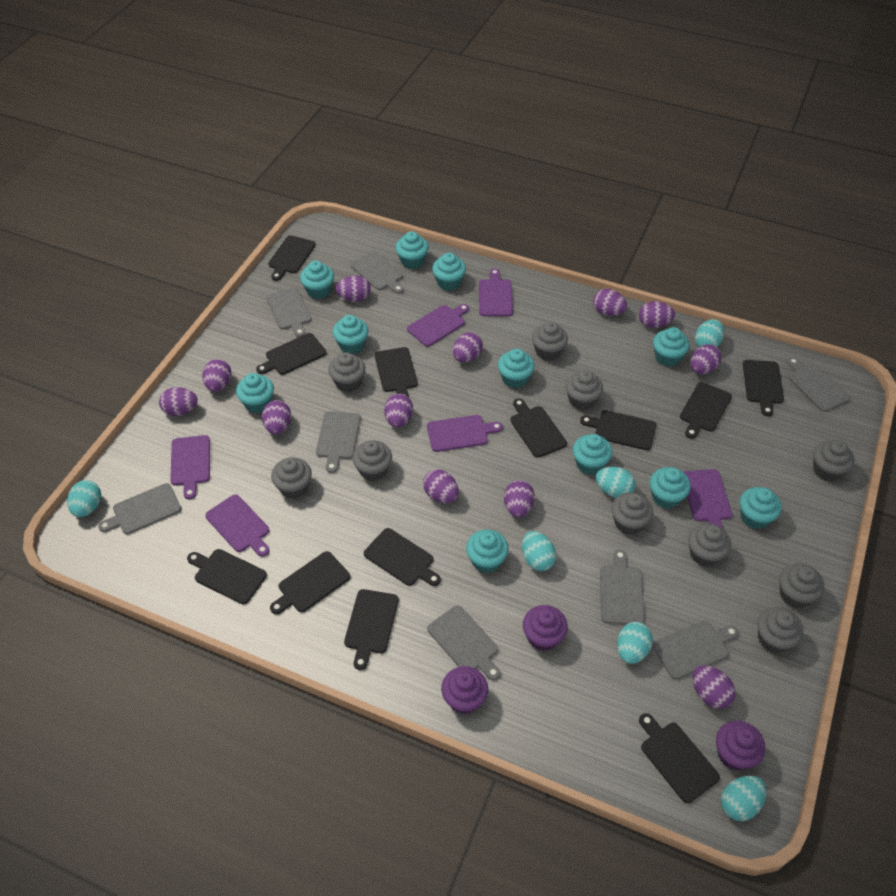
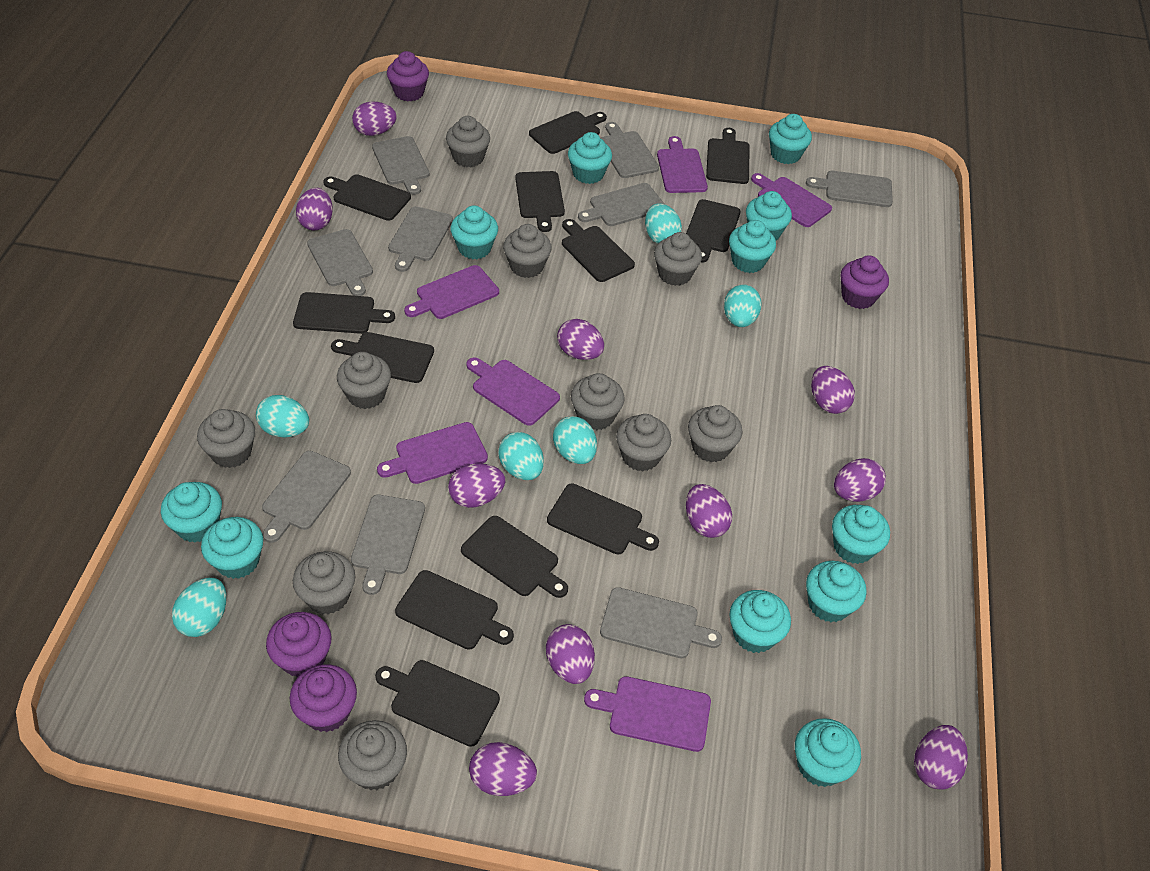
grey cutting board: 8 -> 9
purple cupcake: 3 -> 4
purple egg: 12 -> 10

